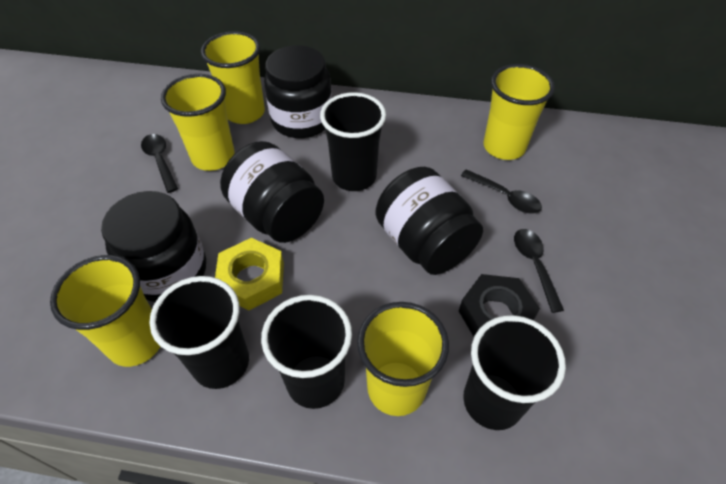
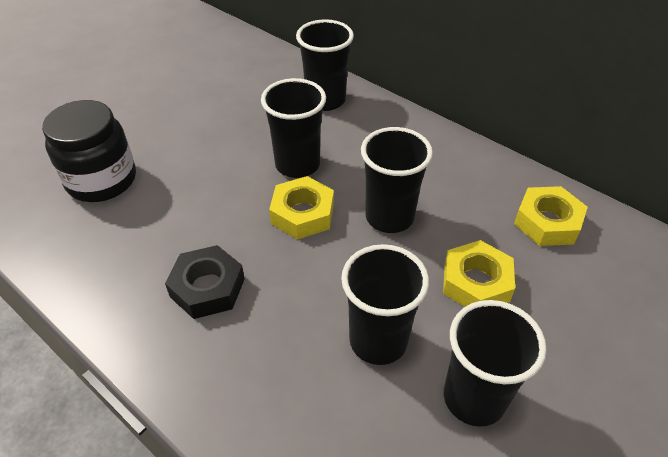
black cup: 4 -> 5
black jar: 4 -> 1
black spoon: 3 -> 0
yellow cup: 5 -> 0
yellow nut: 1 -> 3

